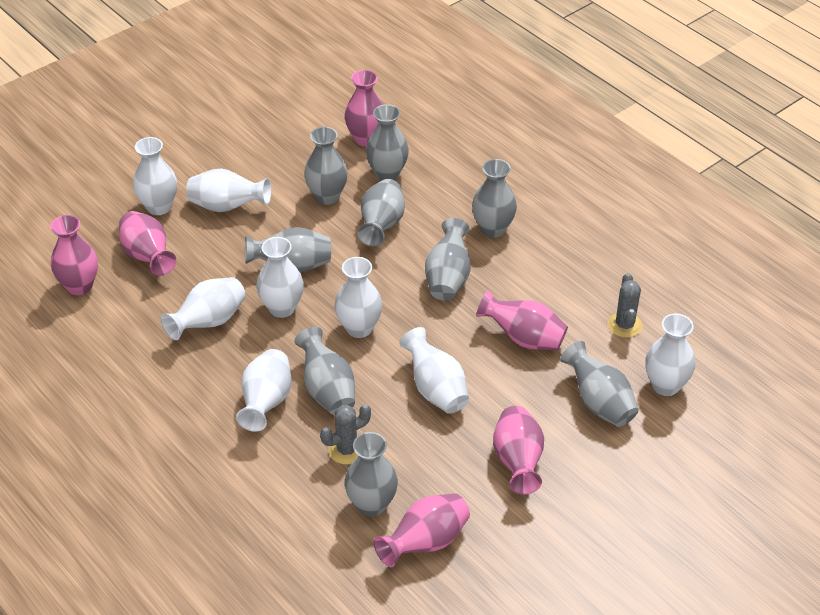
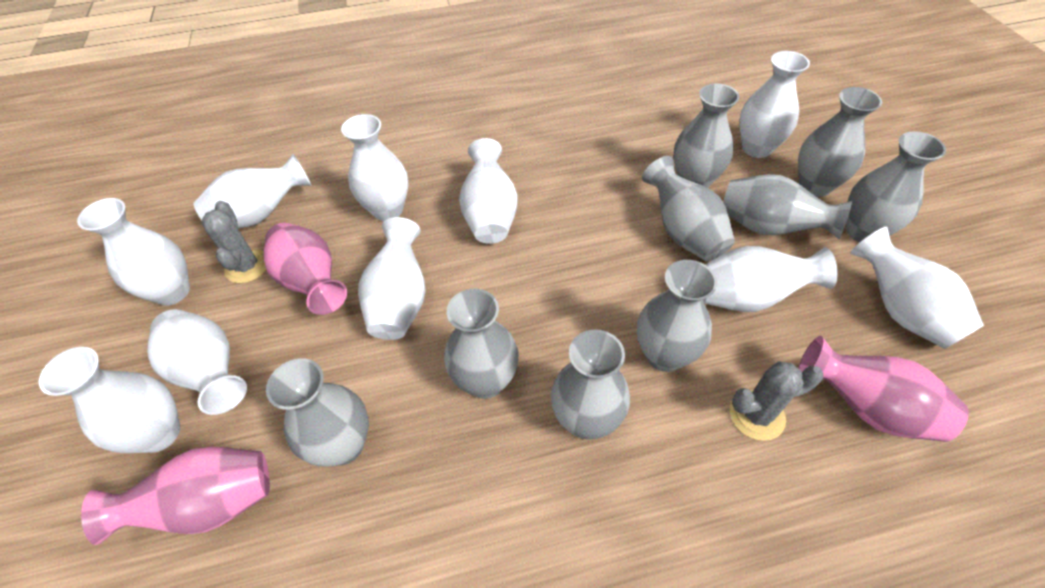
pink vase: 6 -> 3
white vase: 8 -> 10

